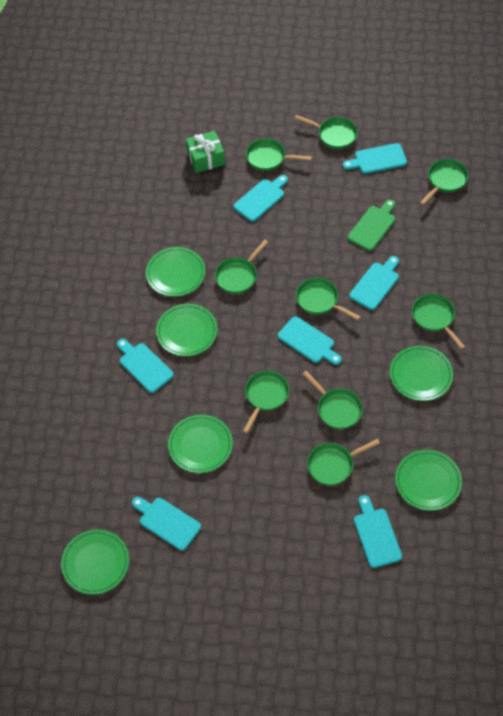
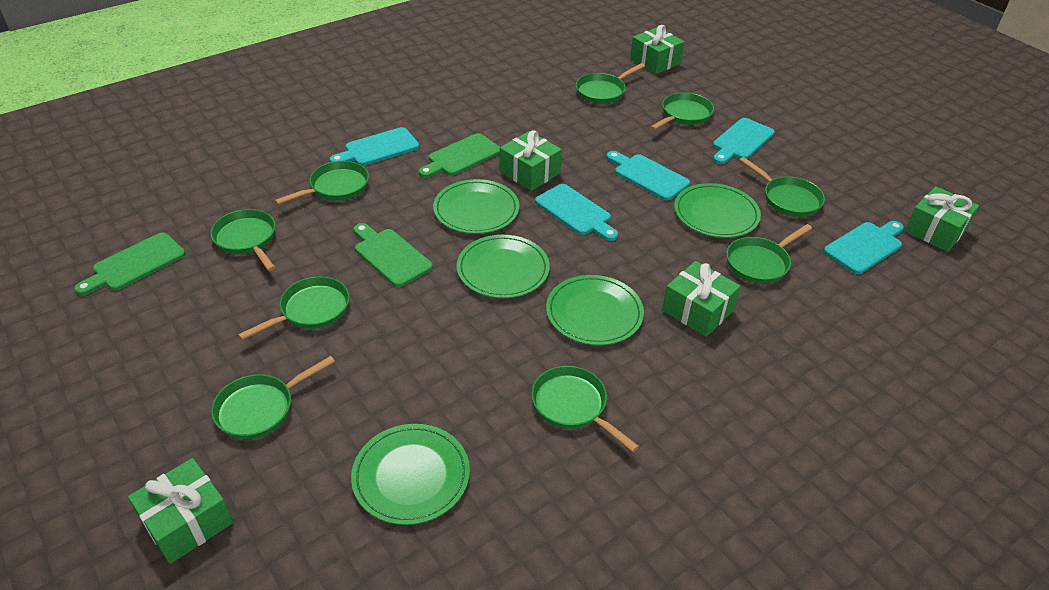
green cutting board: 1 -> 3
green gift: 1 -> 5
green plate: 6 -> 5
turquoise cutting board: 7 -> 5

